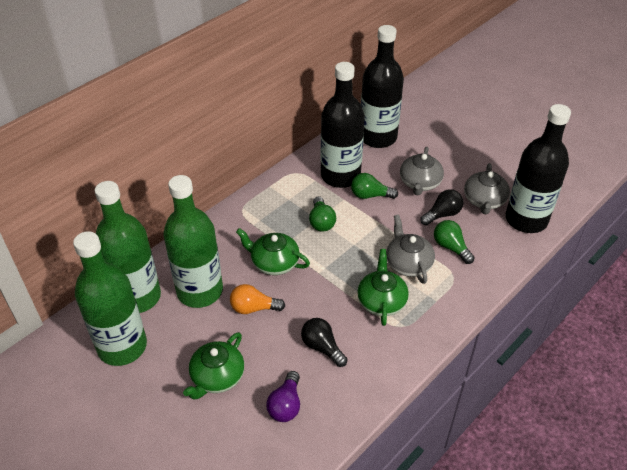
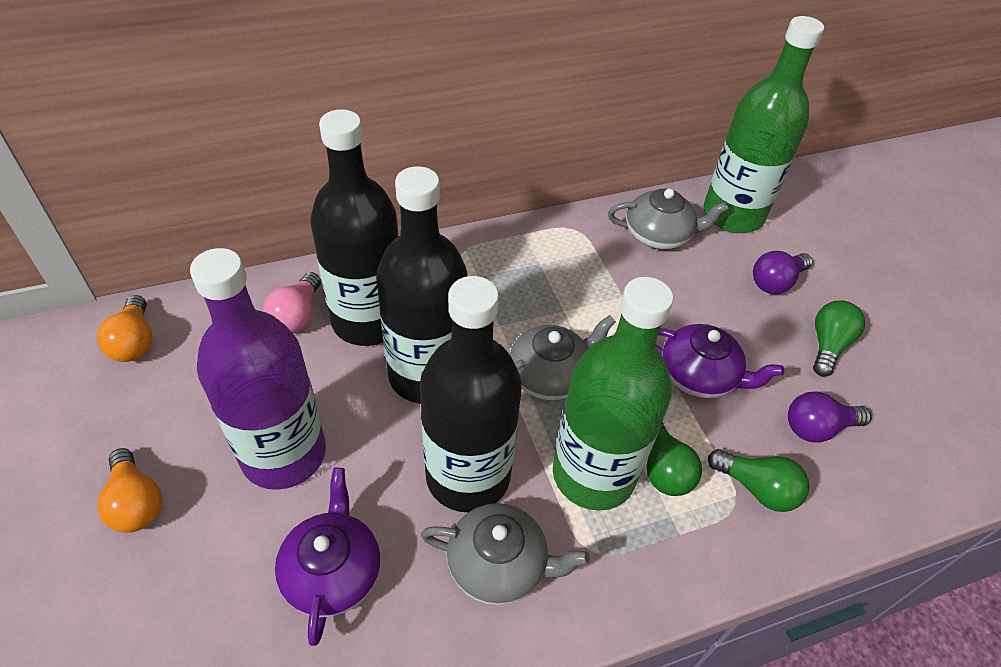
black light bulb: 2 -> 0
green bottle: 3 -> 2
green teapot: 3 -> 0
orange light bulb: 1 -> 2
pink light bulb: 0 -> 1
purple bottle: 0 -> 1
purple light bulb: 1 -> 2
purple teapot: 0 -> 2

